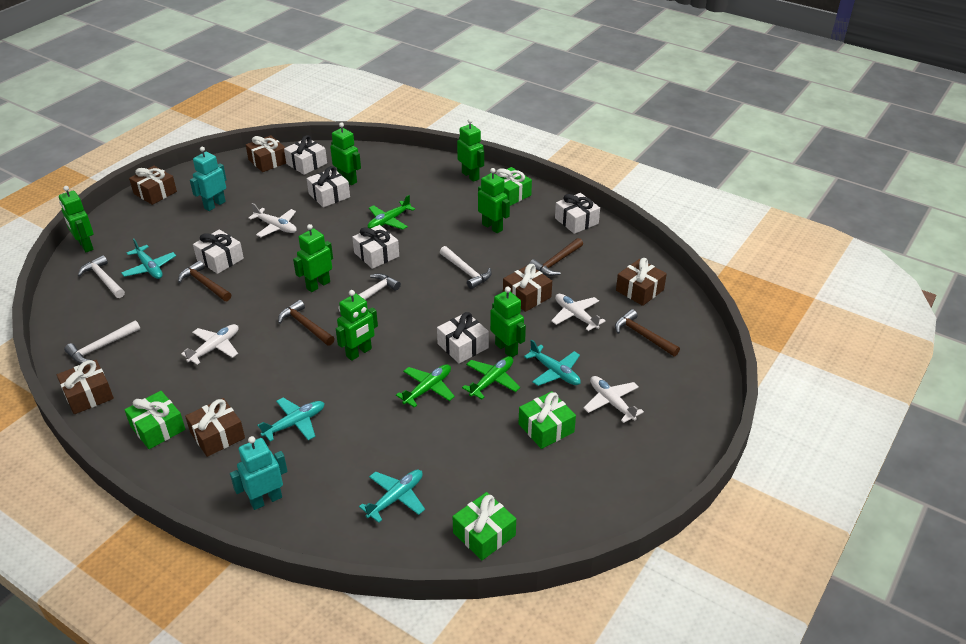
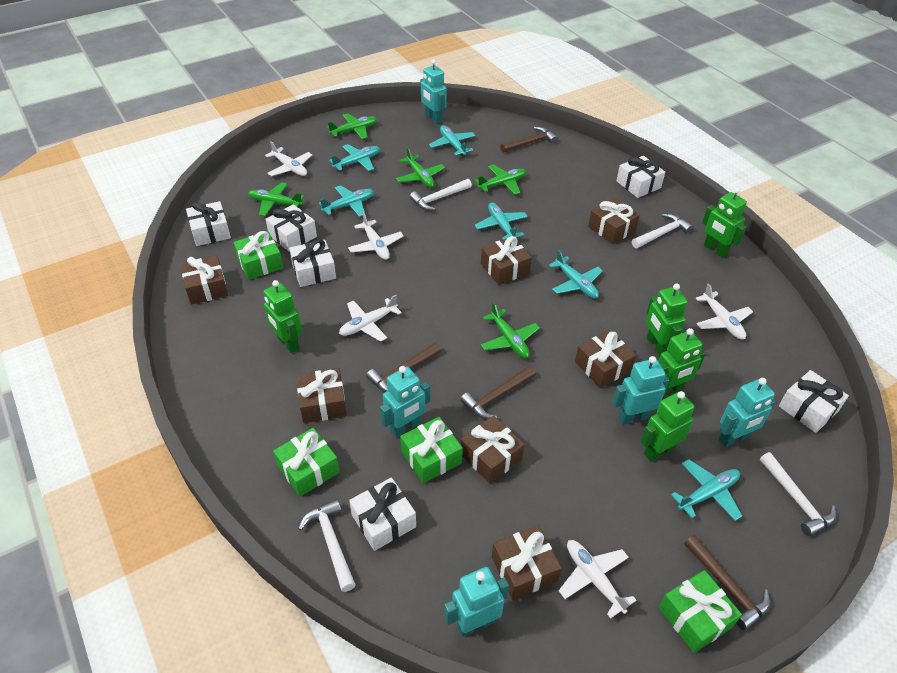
brown gift: 6 -> 7
green plane: 3 -> 5
green robot: 7 -> 5
turquoise plane: 4 -> 6
turquoise robot: 2 -> 5
white plane: 4 -> 5

